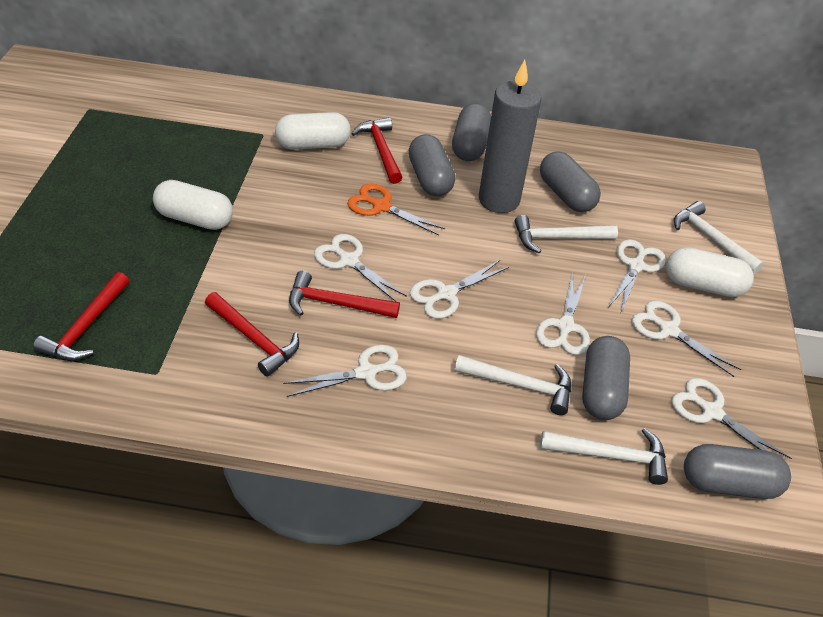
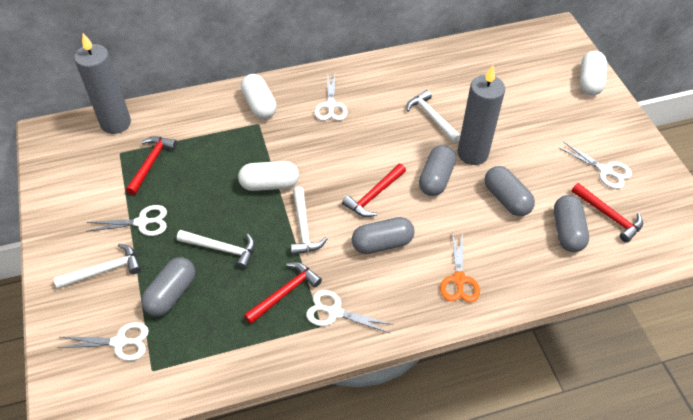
grey candle: 1 -> 2
white scissors: 7 -> 5

